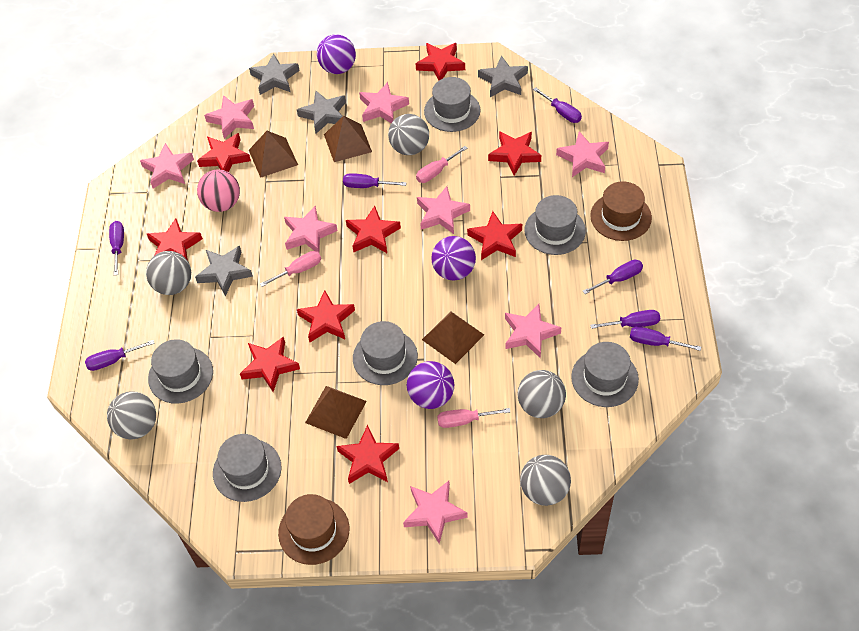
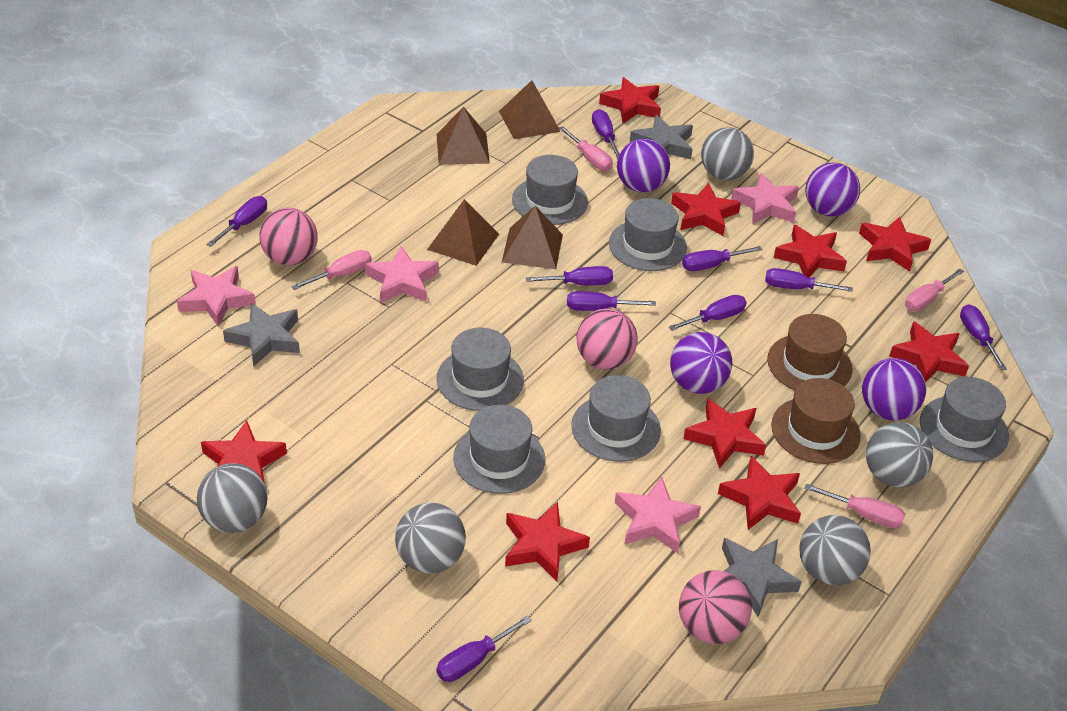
grey star: 4 -> 3
pink ball: 1 -> 3
pink screwdriver: 3 -> 4
pink star: 8 -> 4
purple ball: 3 -> 4
purple screwdriver: 7 -> 9

